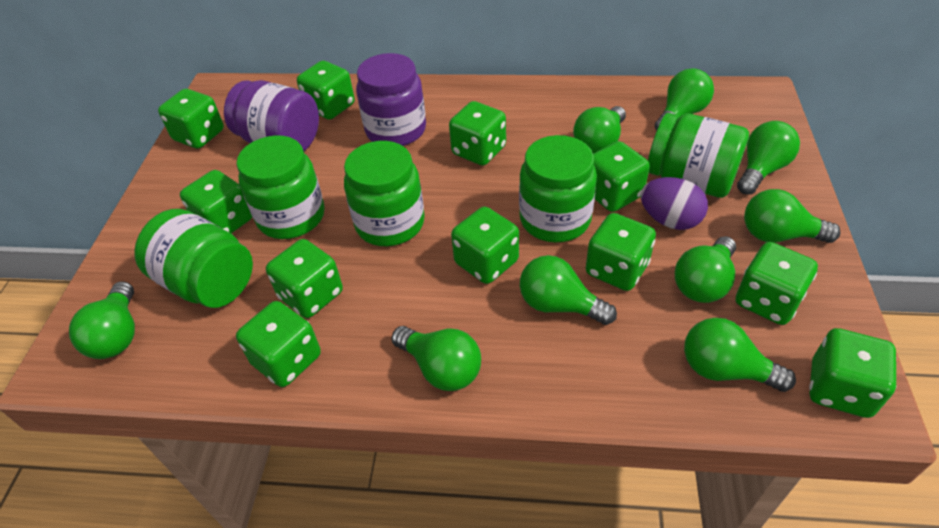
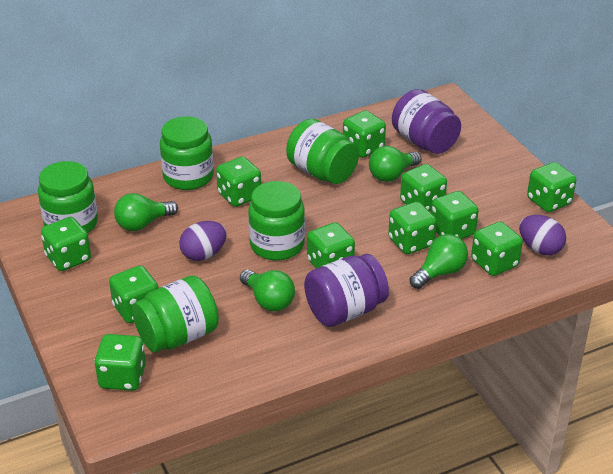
green light bulb: 9 -> 4
purple egg: 1 -> 2

